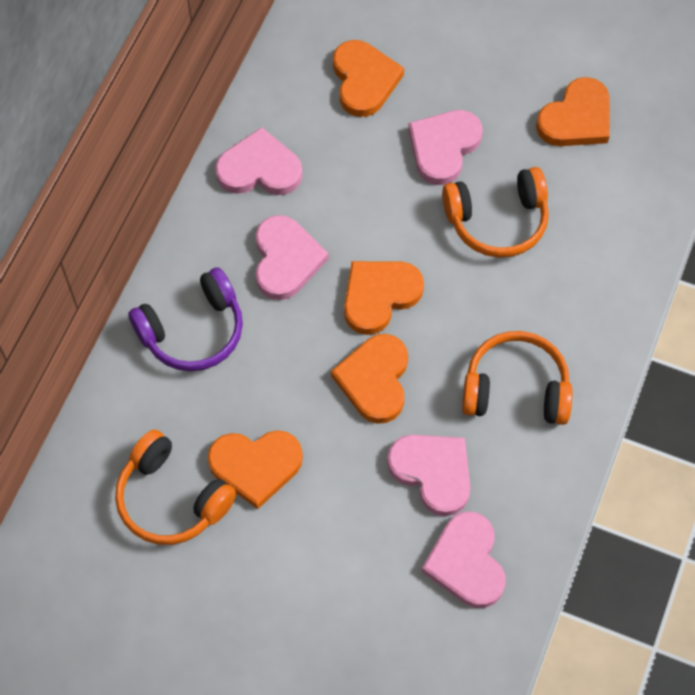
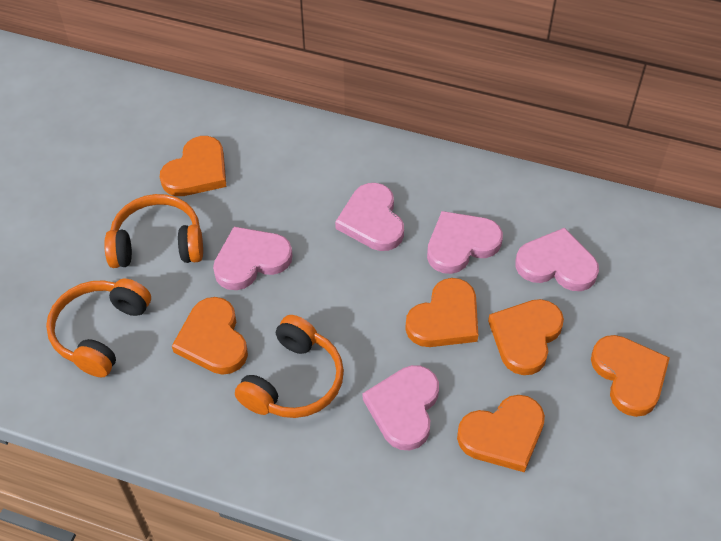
orange heart: 5 -> 6
purple headphones: 1 -> 0

